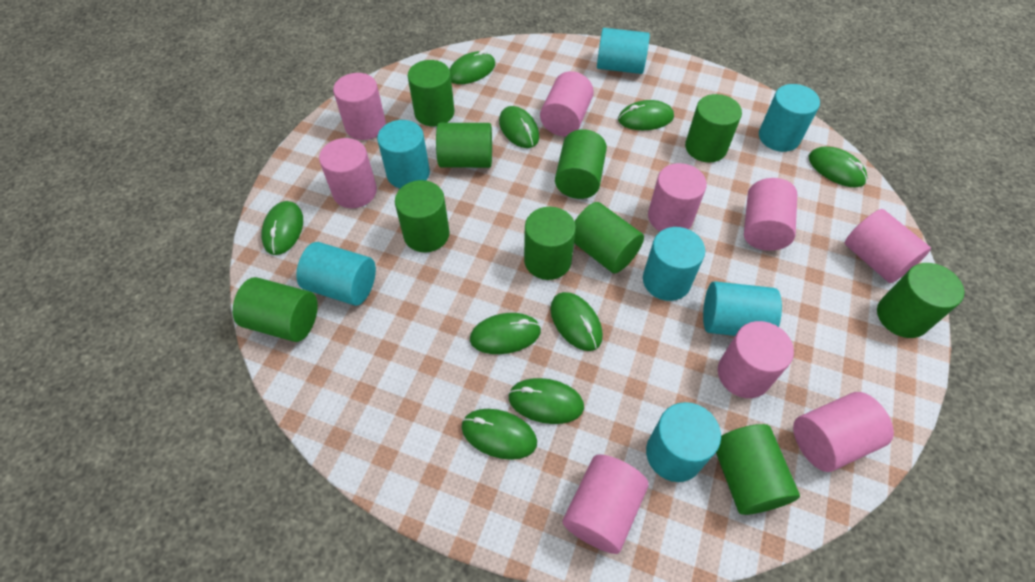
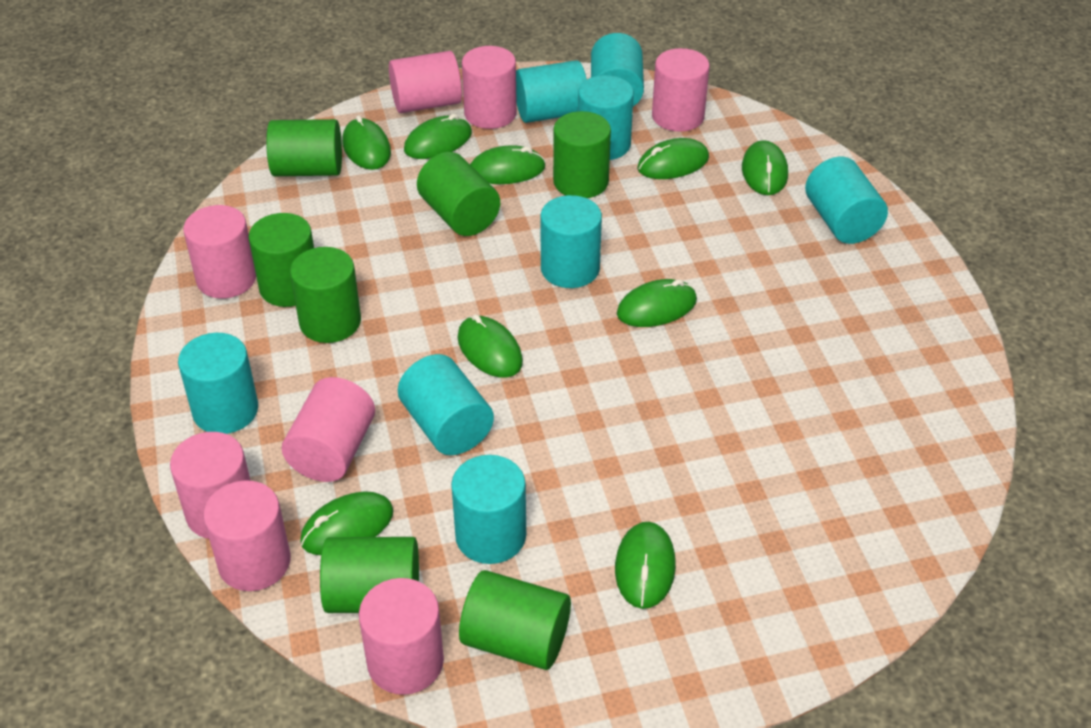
green cylinder: 10 -> 7
pink cylinder: 9 -> 8
turquoise cylinder: 7 -> 8

